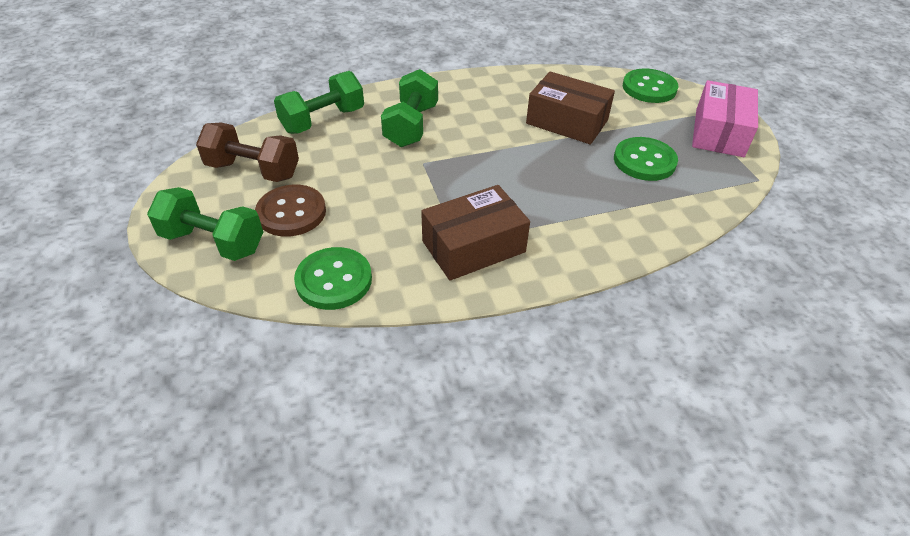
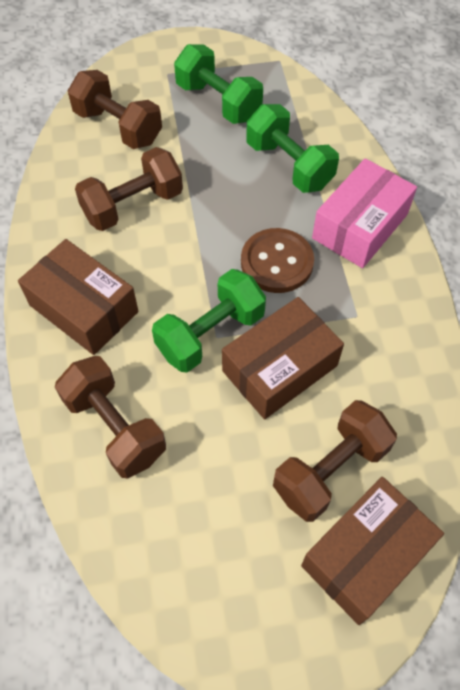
brown box: 2 -> 3
brown dumbbell: 1 -> 4
green button: 3 -> 0

